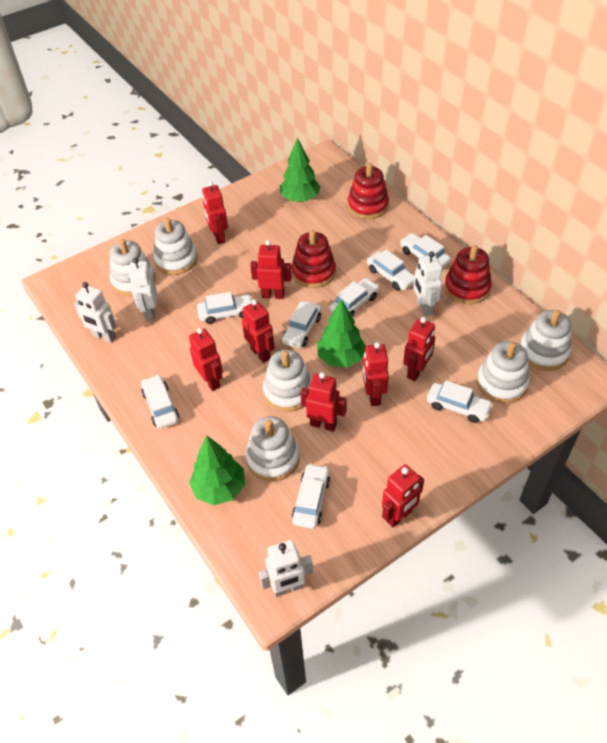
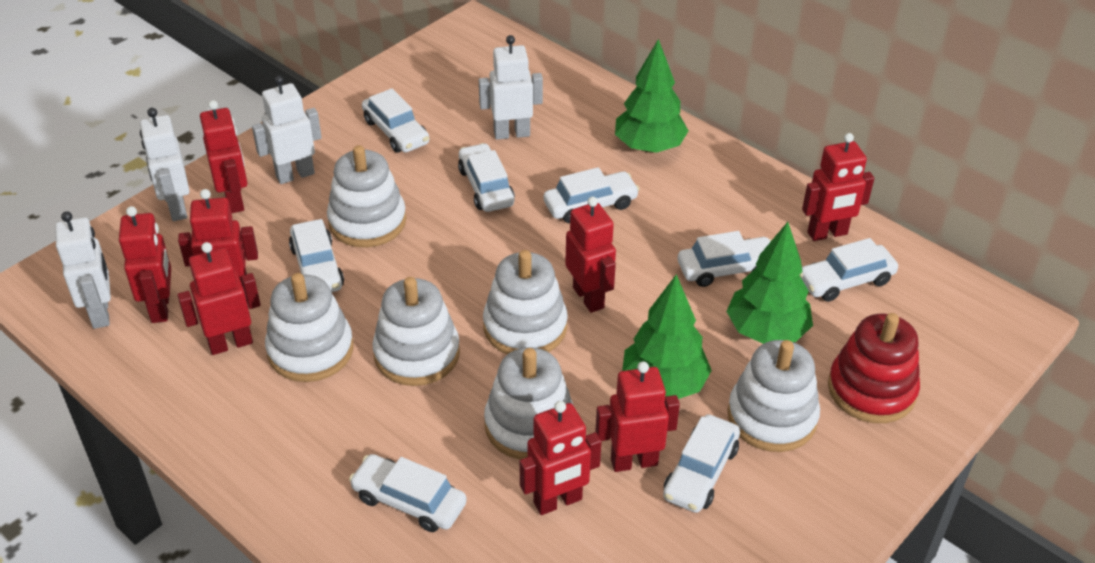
red stacking toy: 3 -> 1

